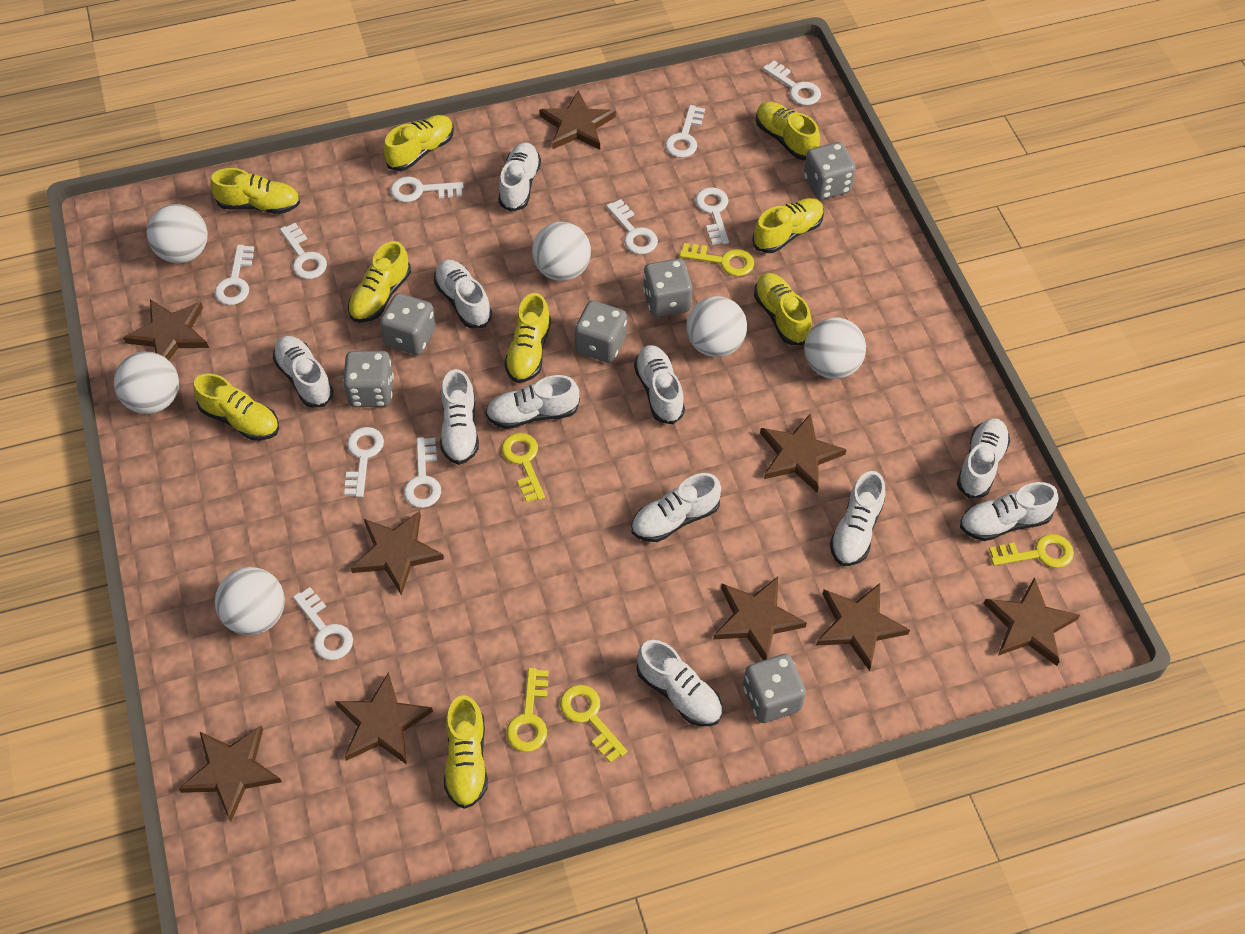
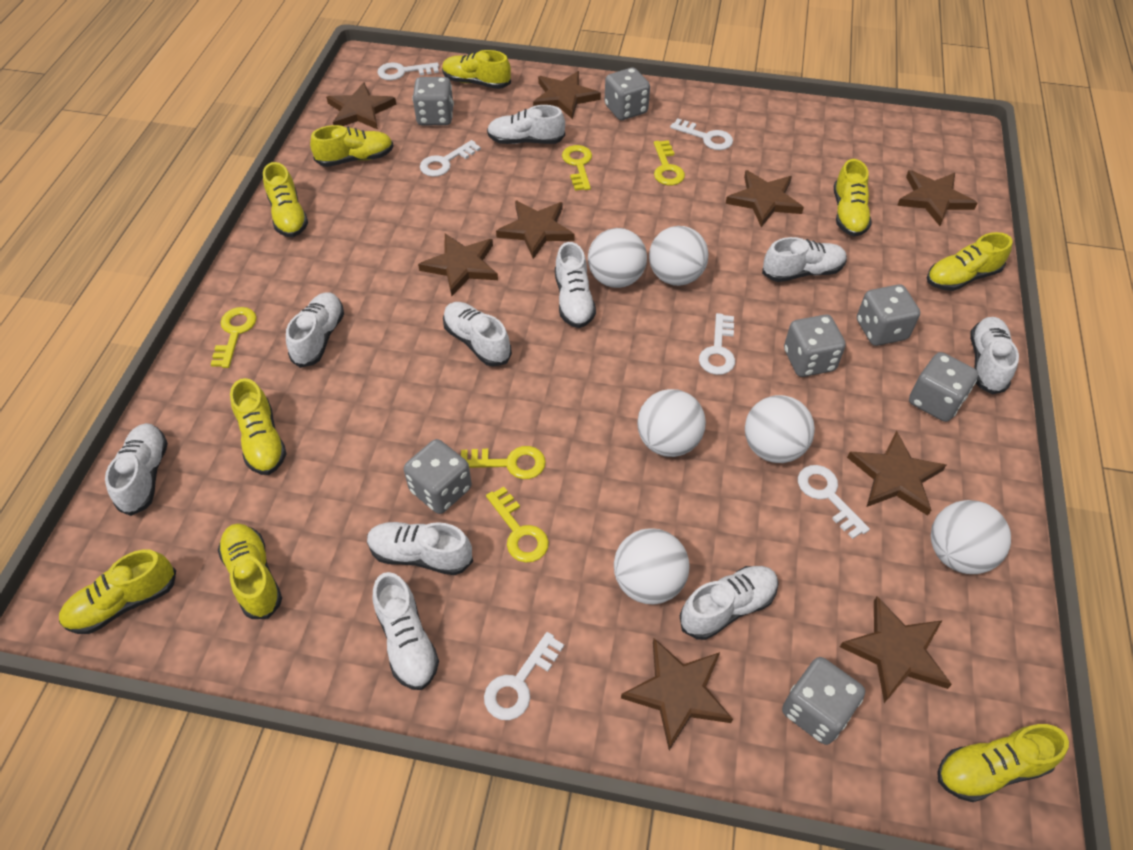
grey dice: 6 -> 7
white key: 10 -> 6
white shoe: 11 -> 10

